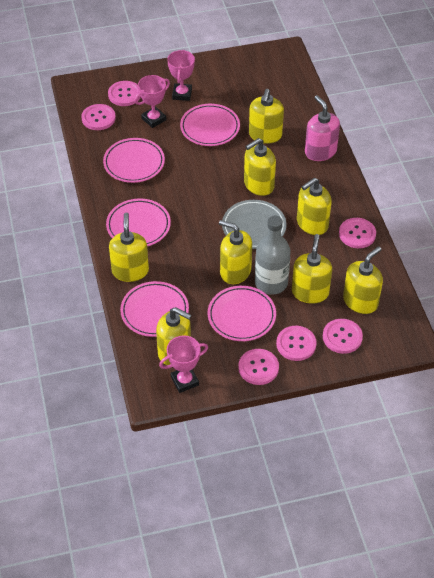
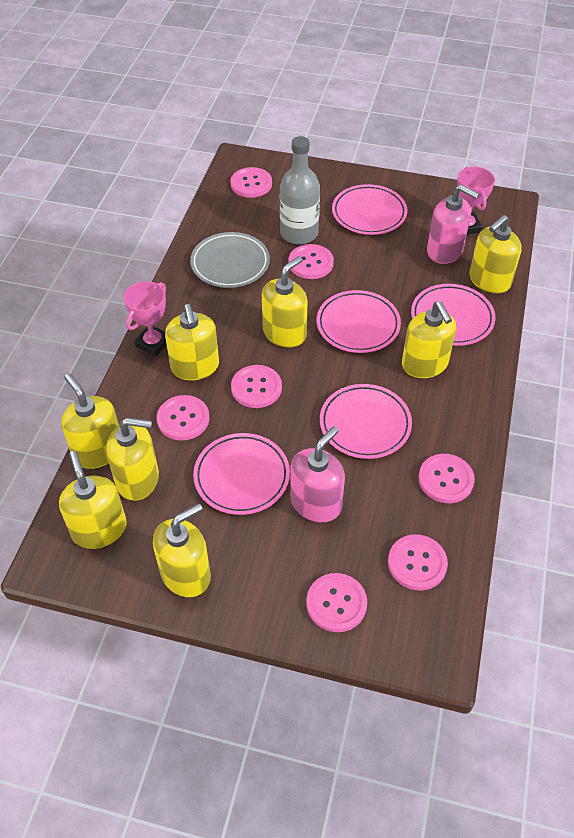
pink button: 6 -> 7
pink soap dispenser: 1 -> 2
pink trophy: 3 -> 2

